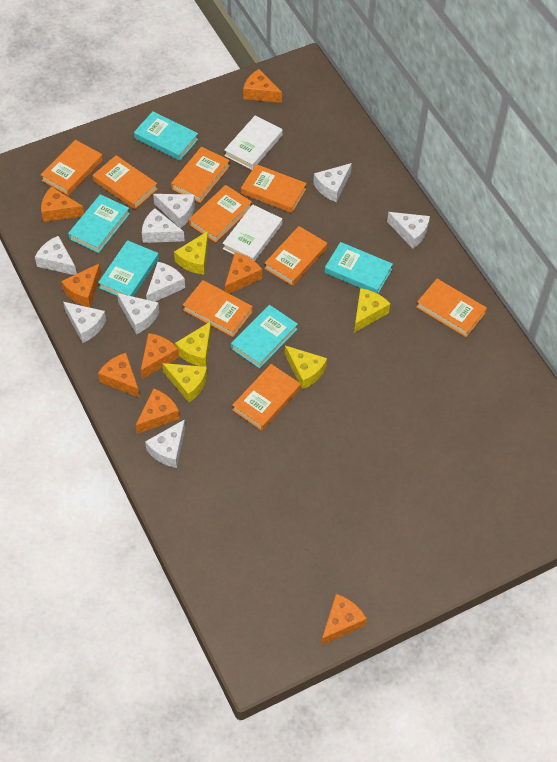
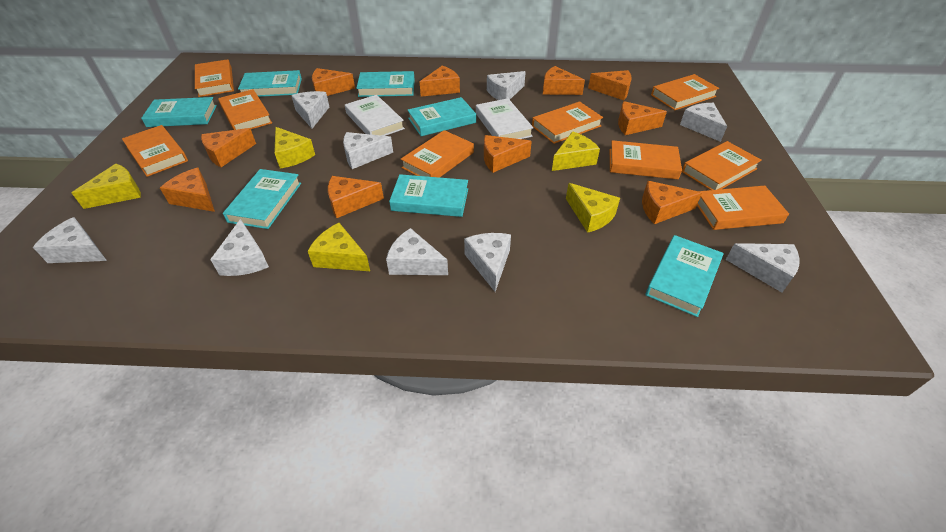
orange cheese: 8 -> 10
turquoise book: 5 -> 7

